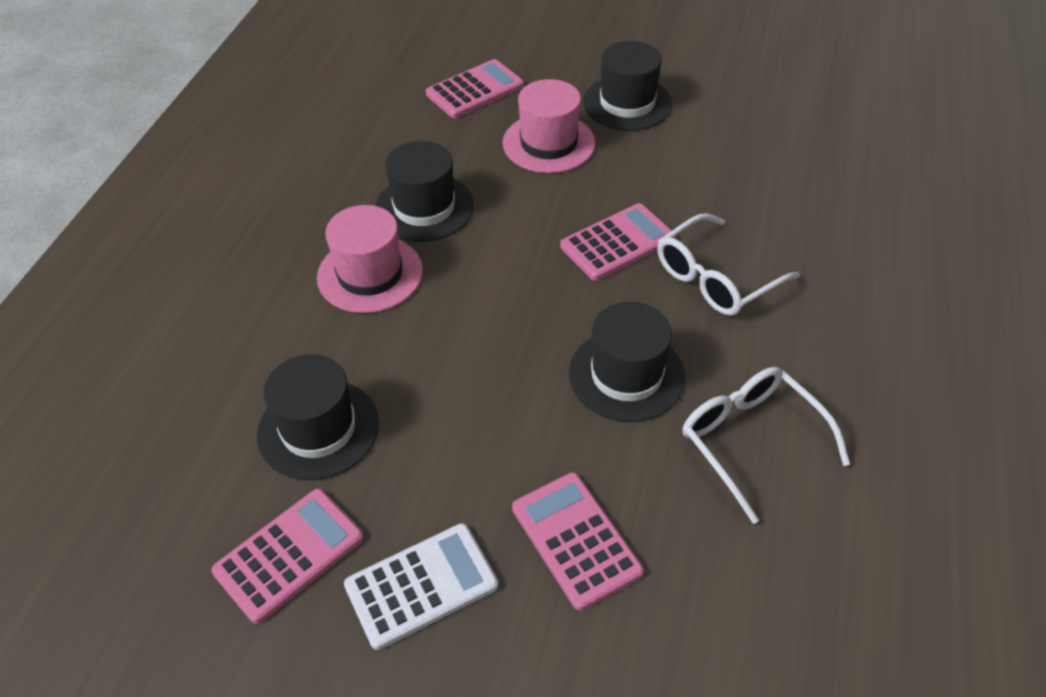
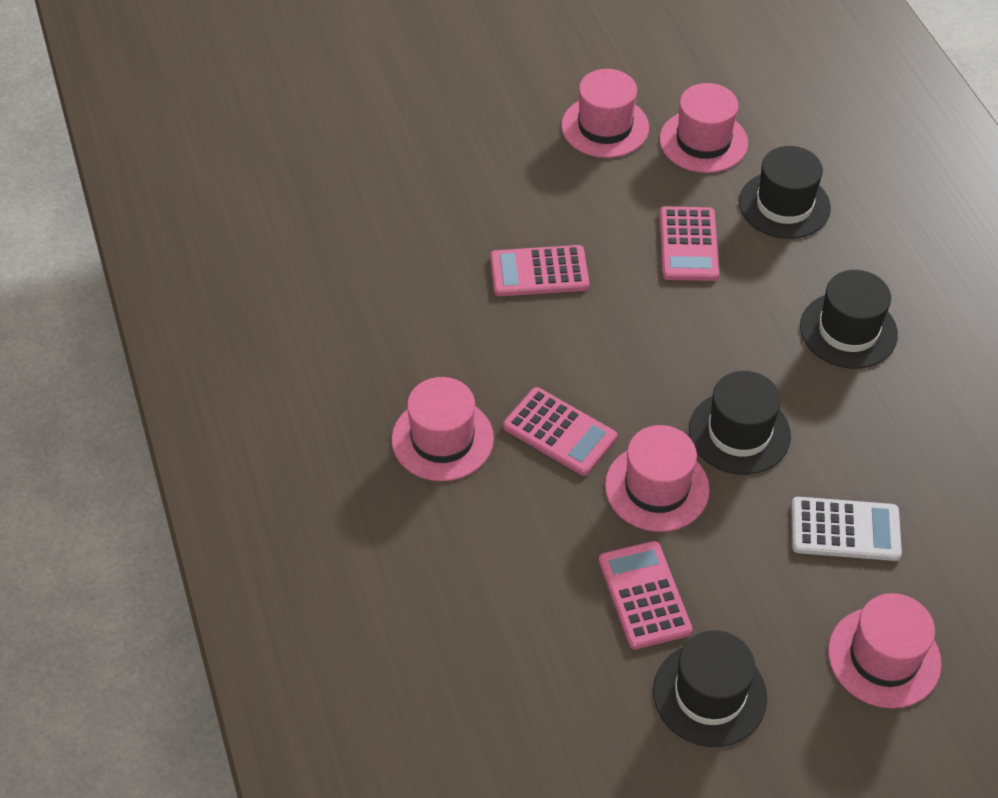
pink hat: 2 -> 5
white glasses: 2 -> 0

